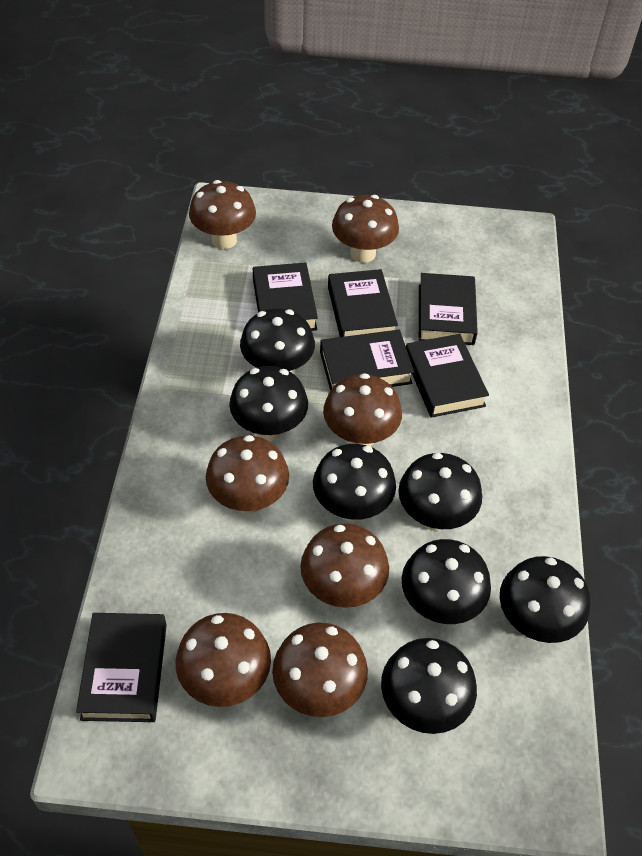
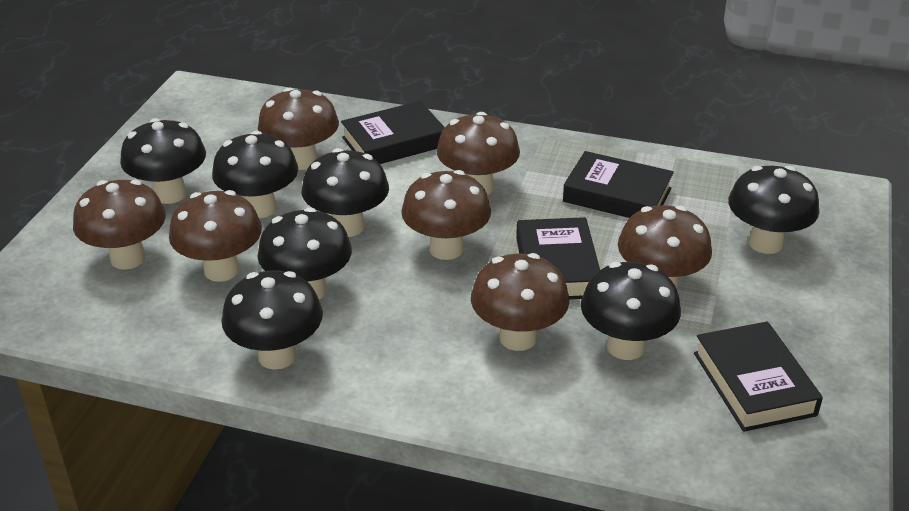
black book: 6 -> 4

